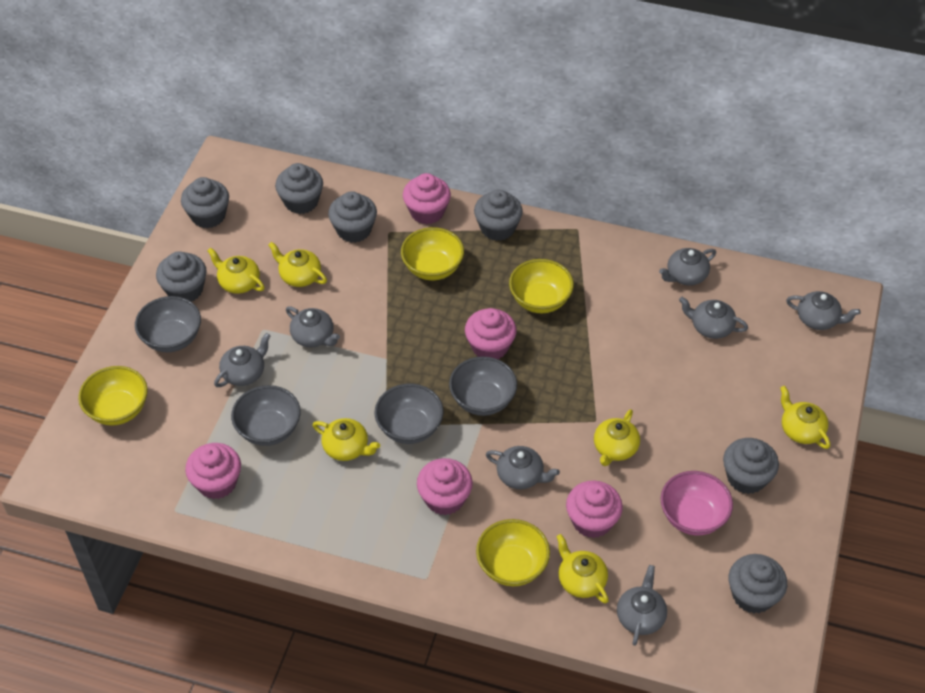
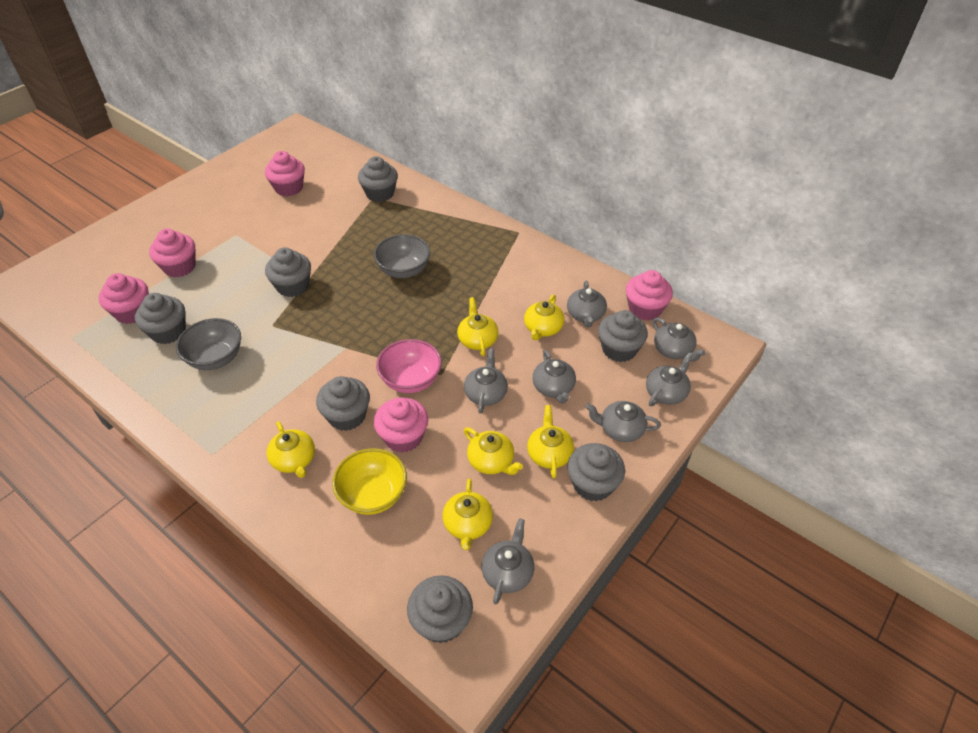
grey bowl: 4 -> 2
yellow bowl: 4 -> 1

